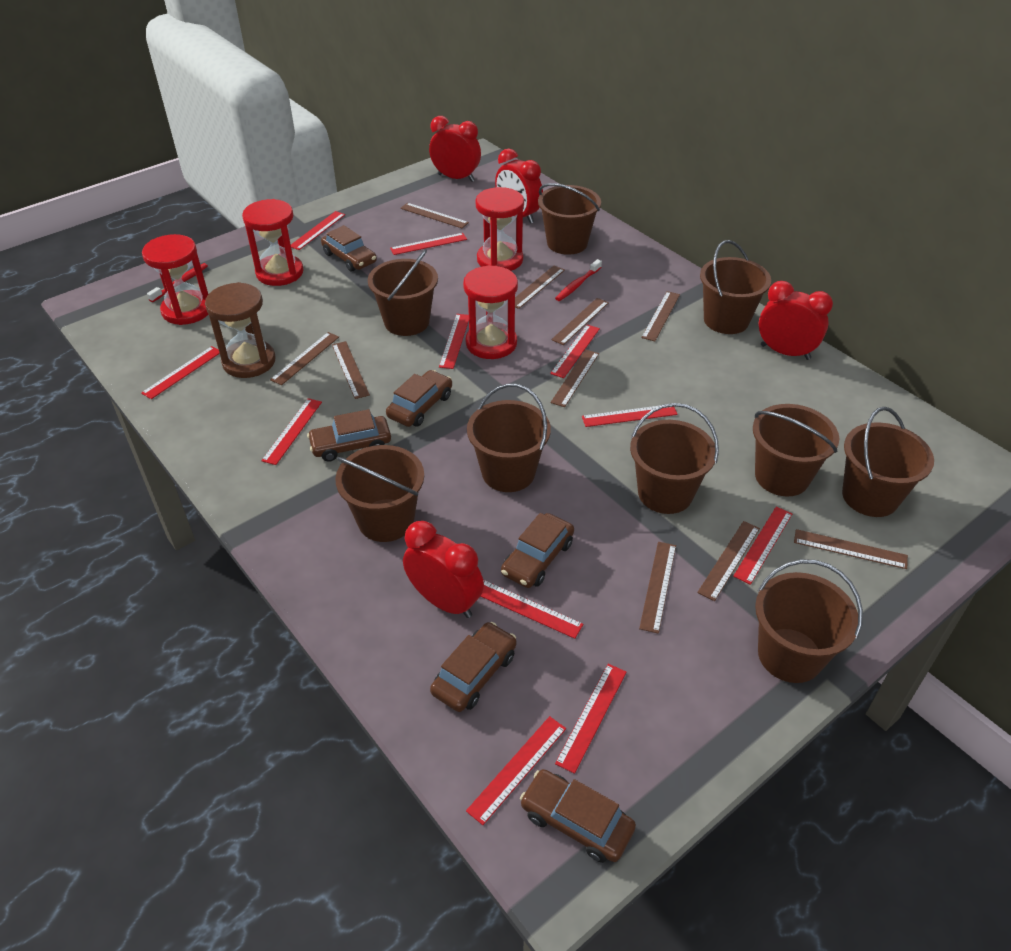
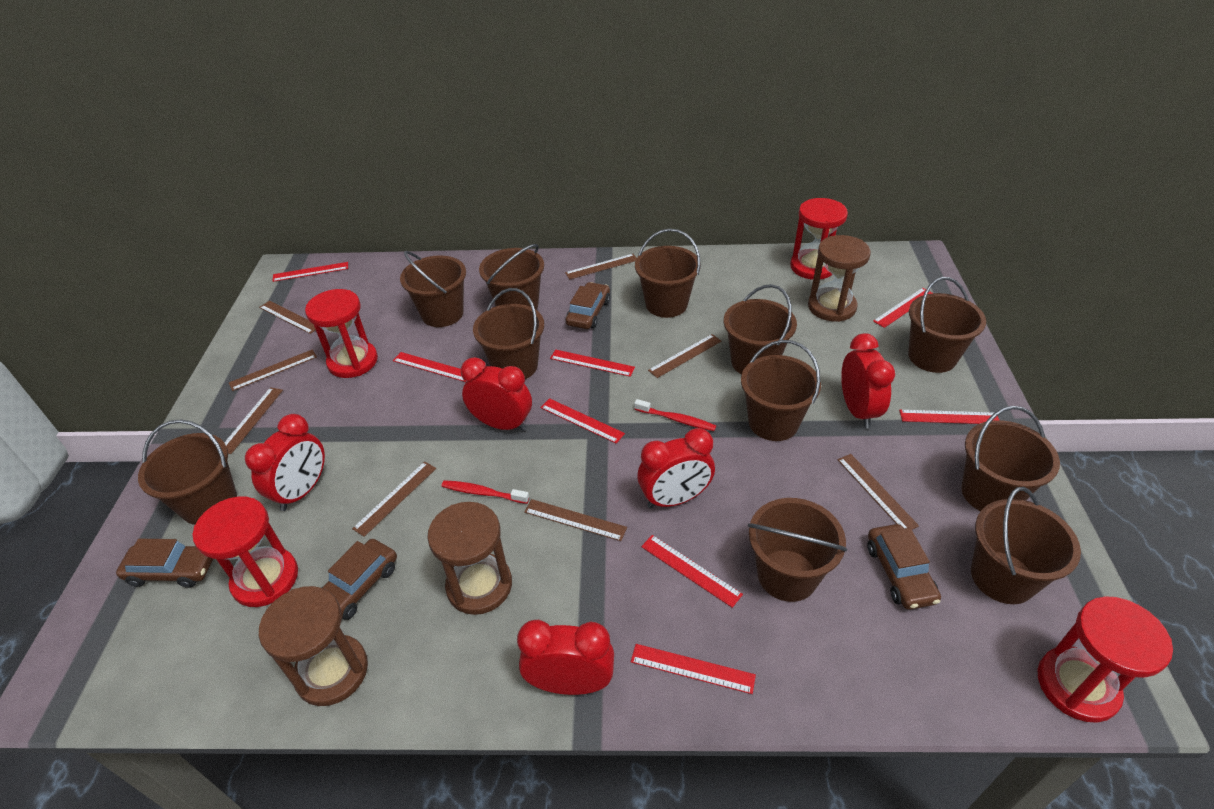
brown bucket: 9 -> 11
brown car: 6 -> 4
brown hourglass: 1 -> 3
brown ruler: 10 -> 8
red clock: 4 -> 5
red ruler: 11 -> 8

